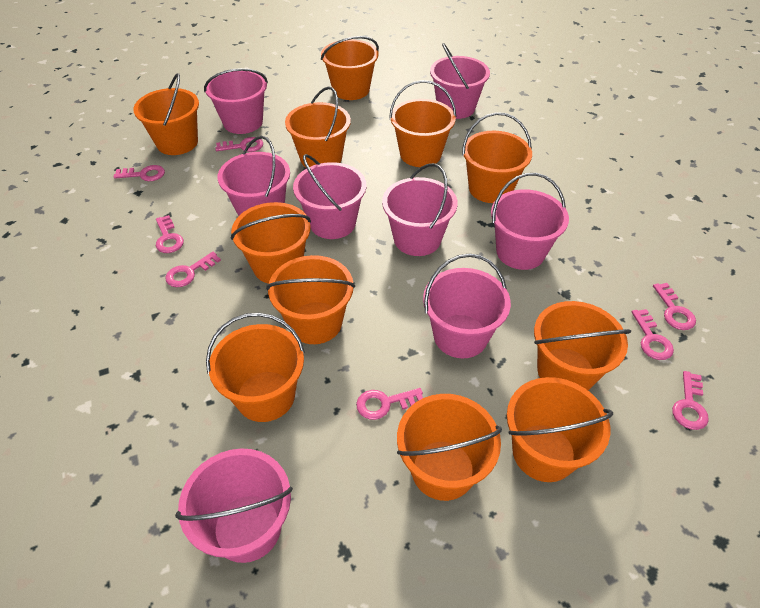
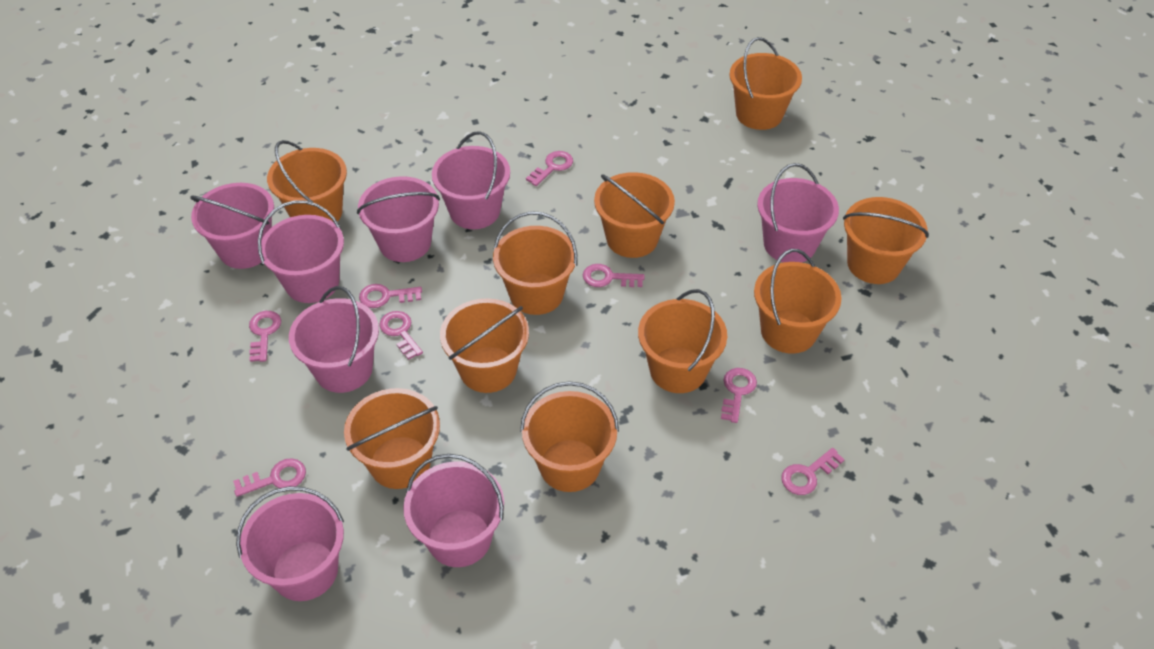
orange bucket: 11 -> 10

